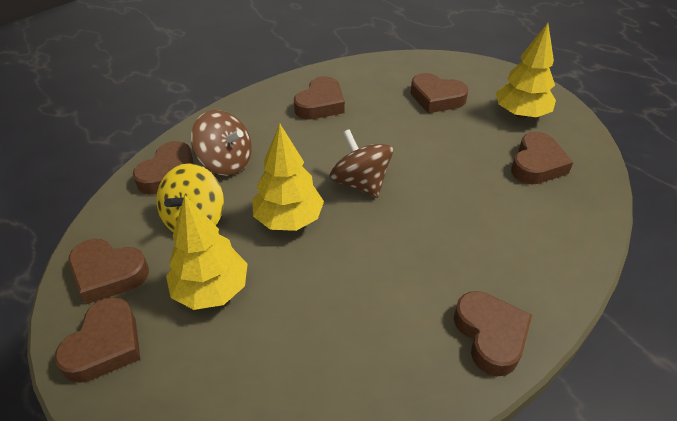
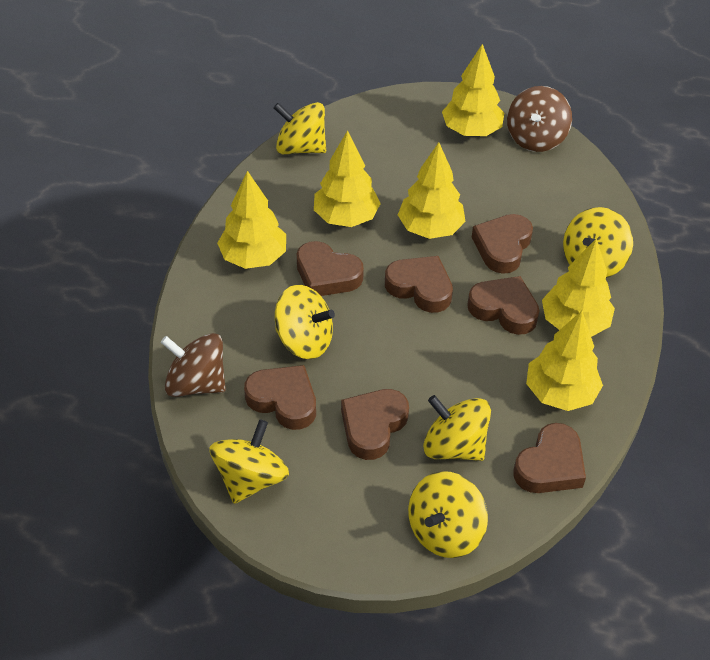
yellow spinning top: 1 -> 6
yellow tree: 3 -> 6

